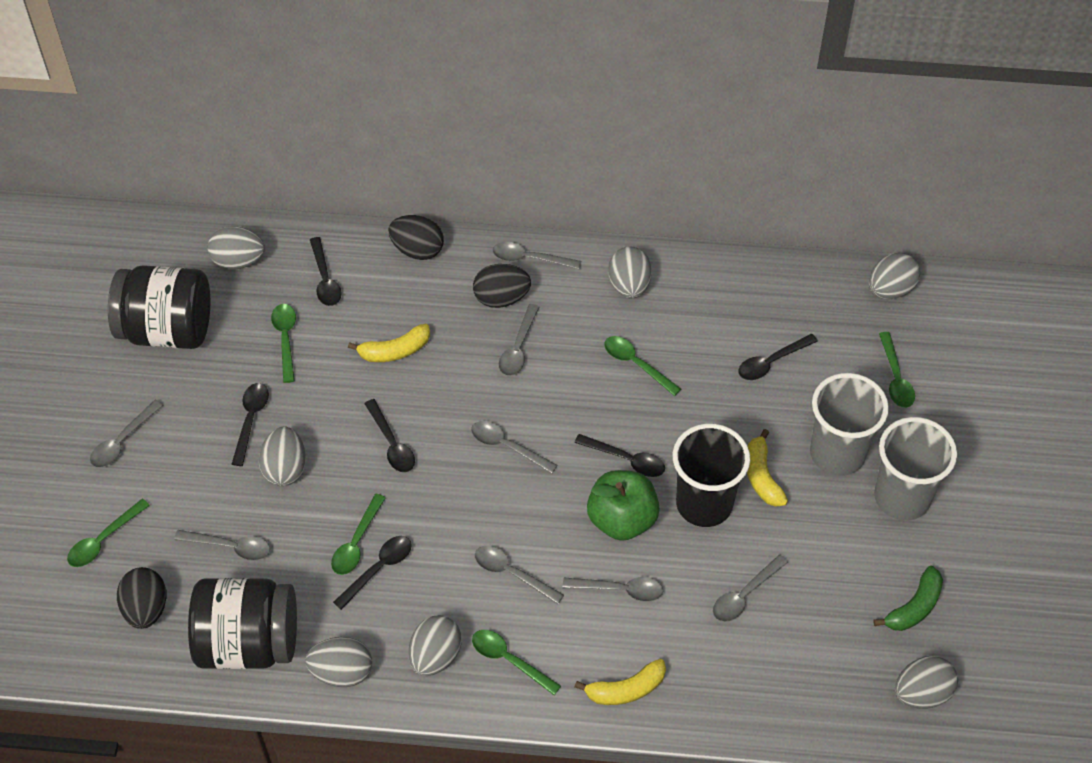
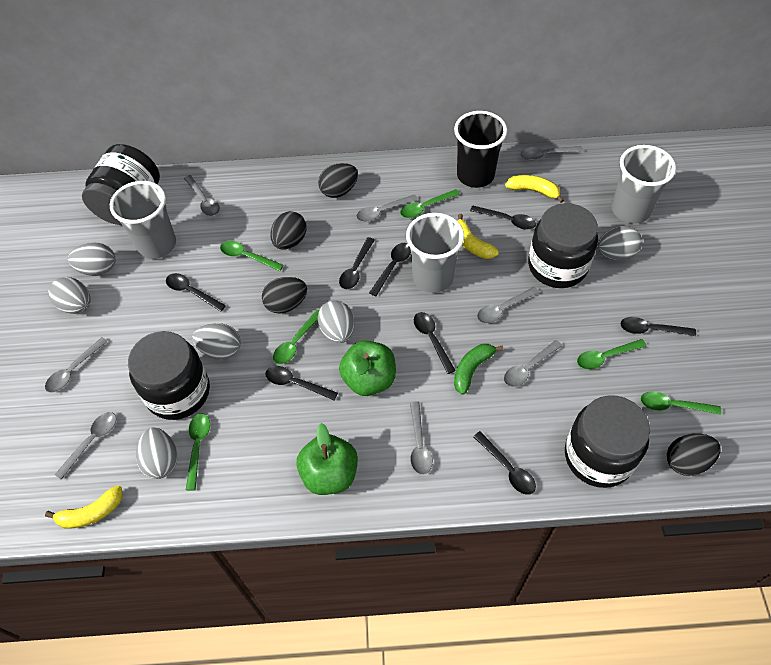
black egg: 3 -> 4
black jar: 2 -> 4
black spoon: 6 -> 8
green apple: 1 -> 2
grey cup: 2 -> 3
grey egg: 7 -> 6

